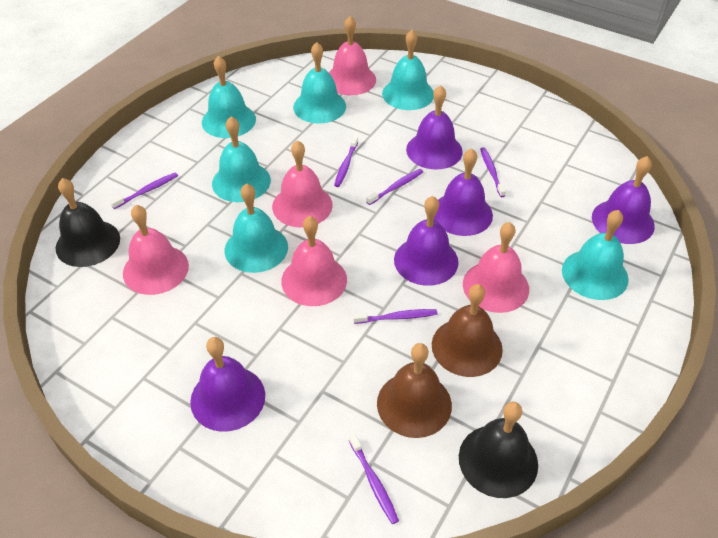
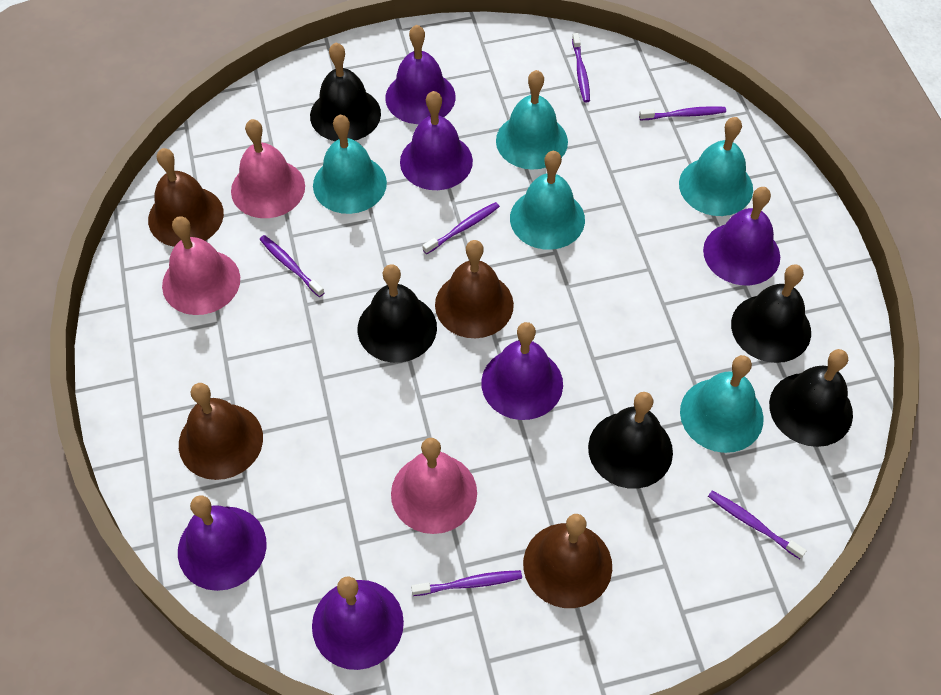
black bell: 2 -> 5
brown bell: 2 -> 4
pink bell: 5 -> 3
purple bell: 5 -> 6
turquoise bell: 6 -> 5

